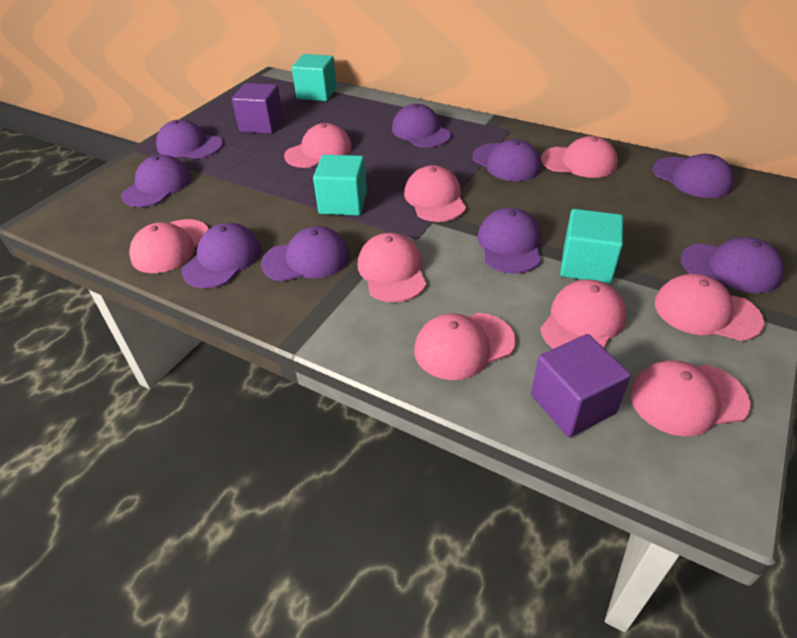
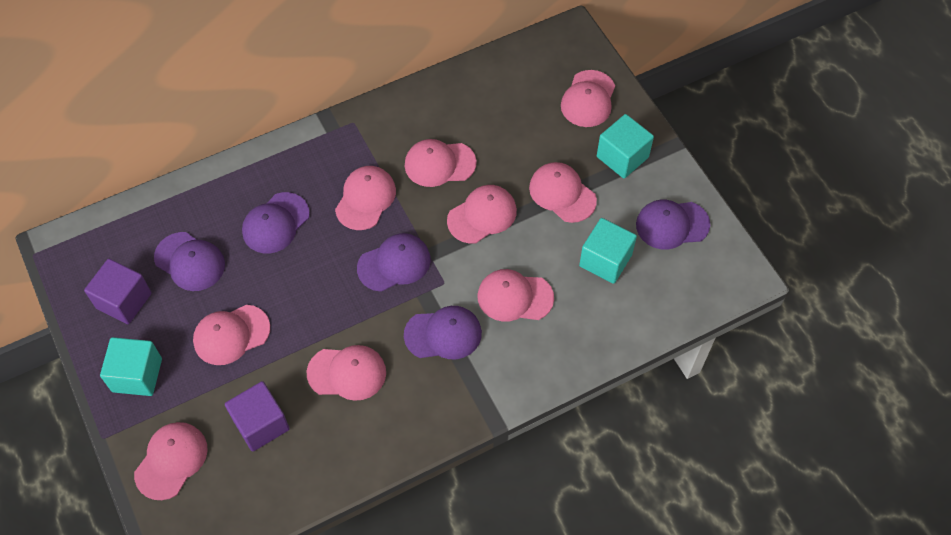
purple cap: 9 -> 5

